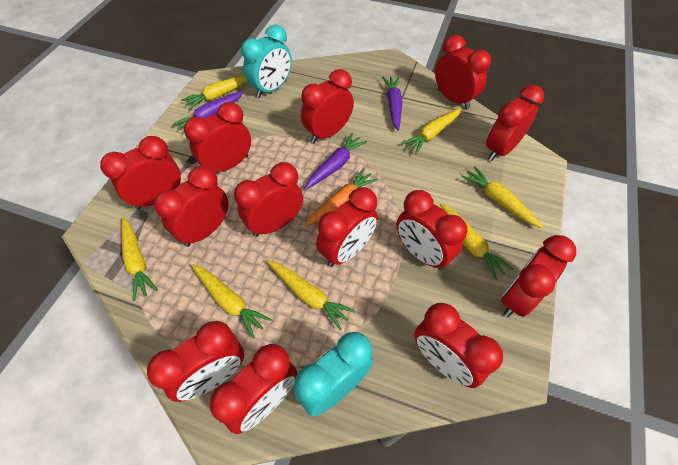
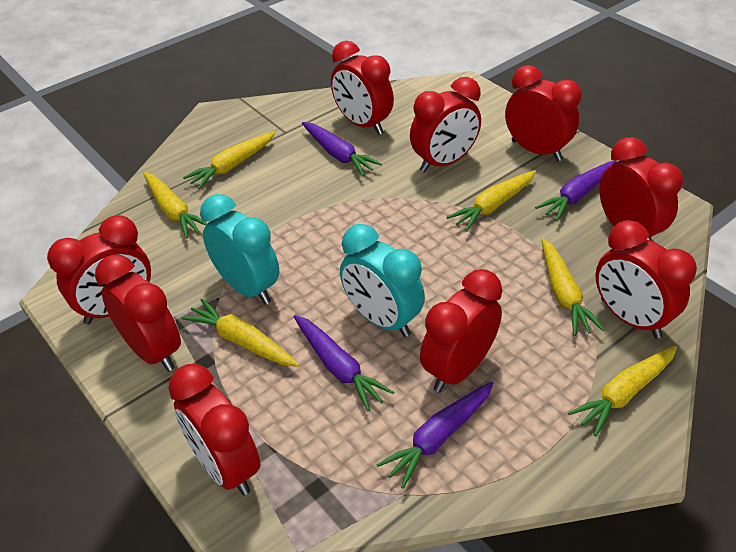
orange carrot: 1 -> 0
purple carrot: 3 -> 4
red clock: 13 -> 9
yellow carrot: 7 -> 6

